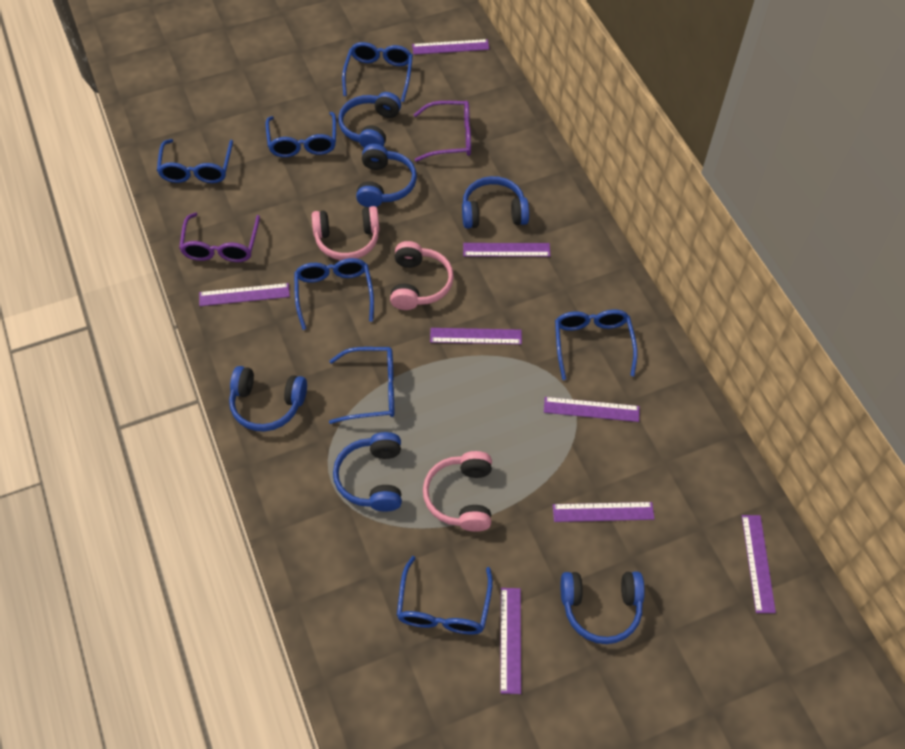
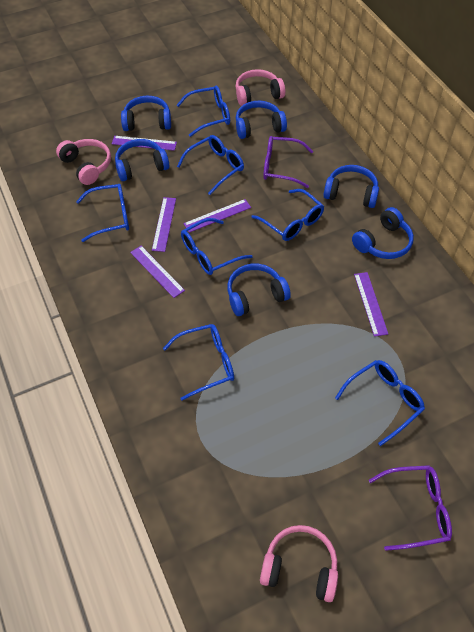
purple ruler: 8 -> 5

